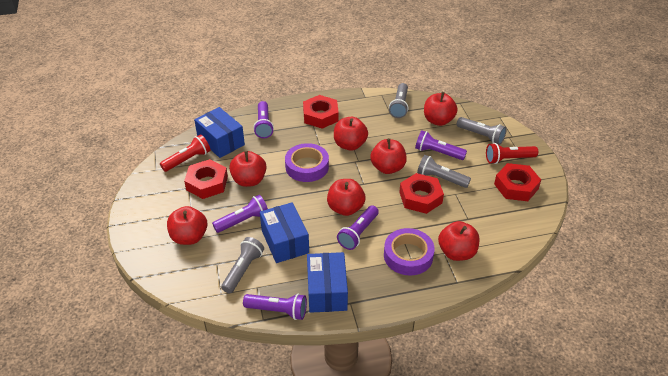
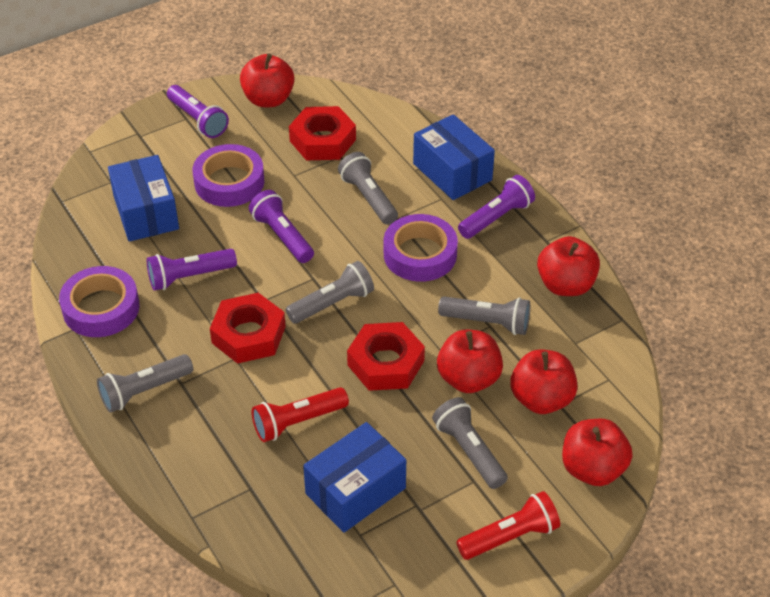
grey flashlight: 4 -> 5
purple flashlight: 5 -> 4
purple tape: 2 -> 3
red apple: 7 -> 5
red nut: 4 -> 3

